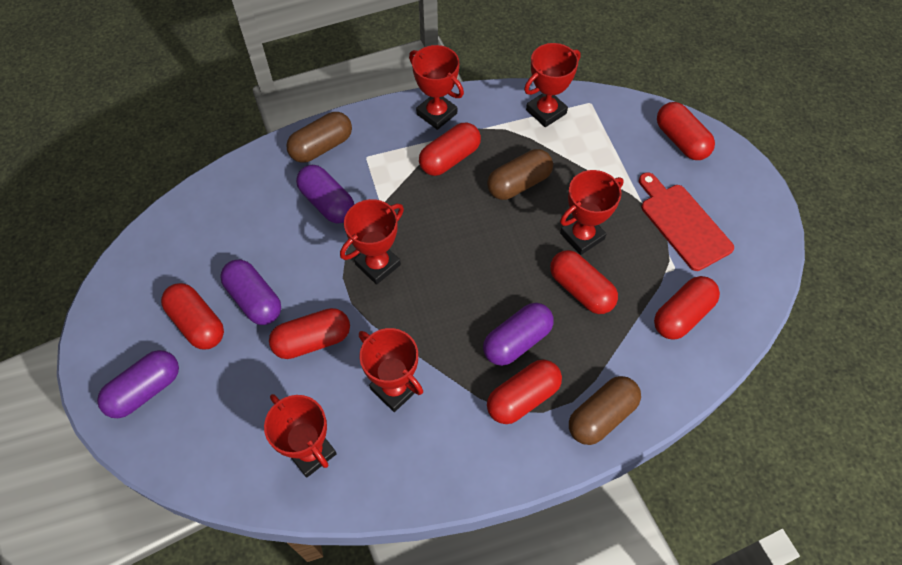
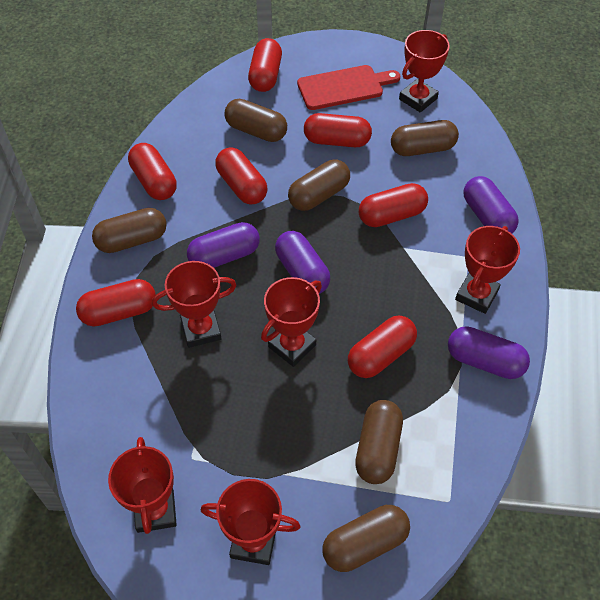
brown capsule: 3 -> 6

